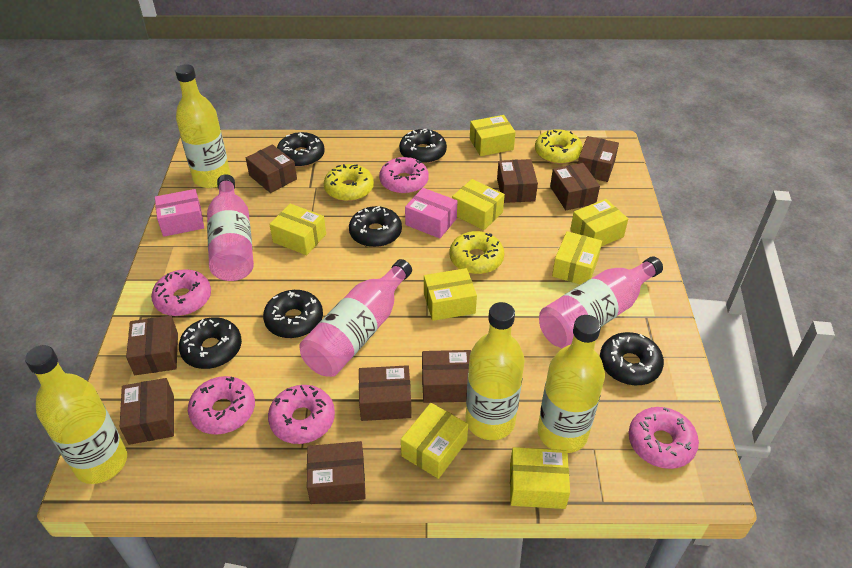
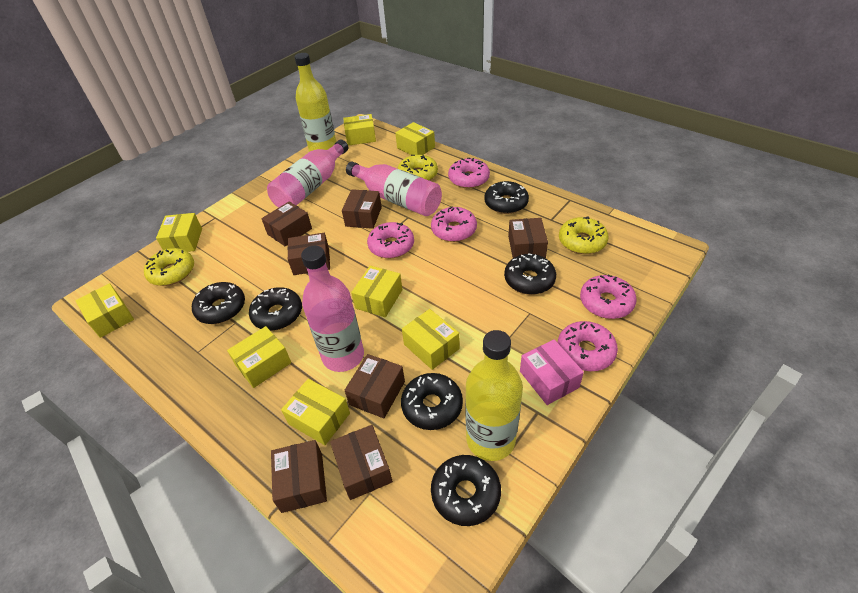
brown box: 9 -> 7
pink box: 2 -> 1
yellow bottle: 4 -> 2

